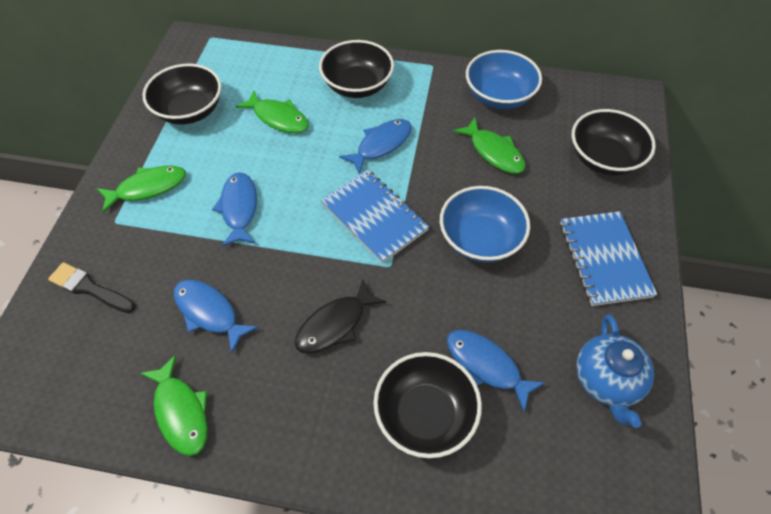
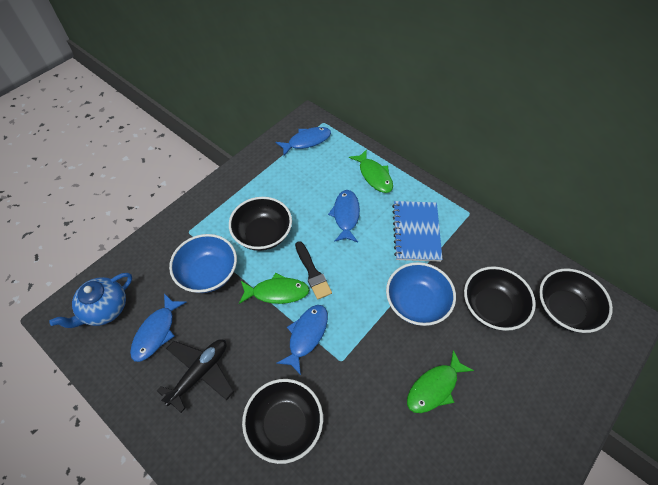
black fish: 1 -> 0
black plane: 0 -> 1
blue notebook: 2 -> 1
green fish: 4 -> 3

